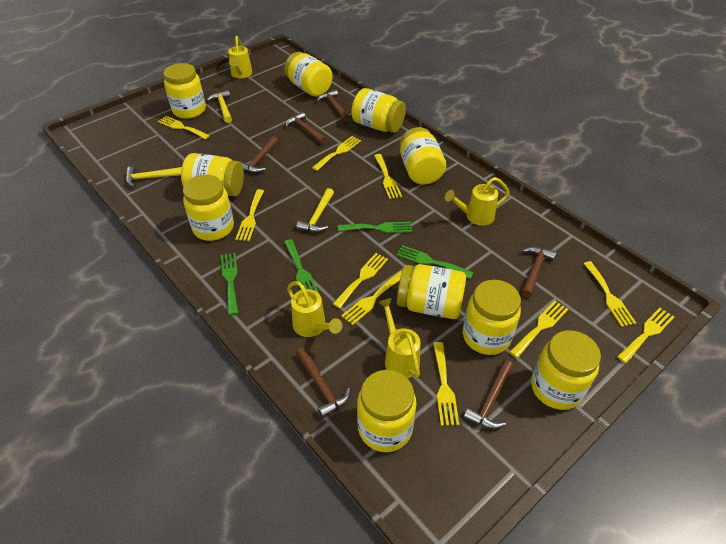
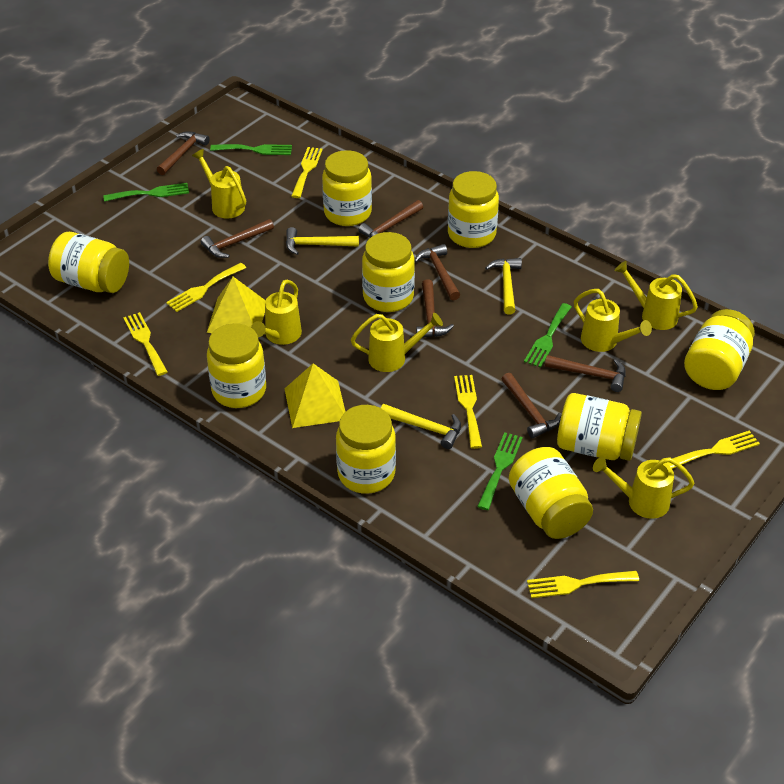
brown hammer: 6 -> 7
yellow fork: 10 -> 6
yellow jar: 10 -> 9
yellow pyramid: 0 -> 2
yellow watering can: 4 -> 6

